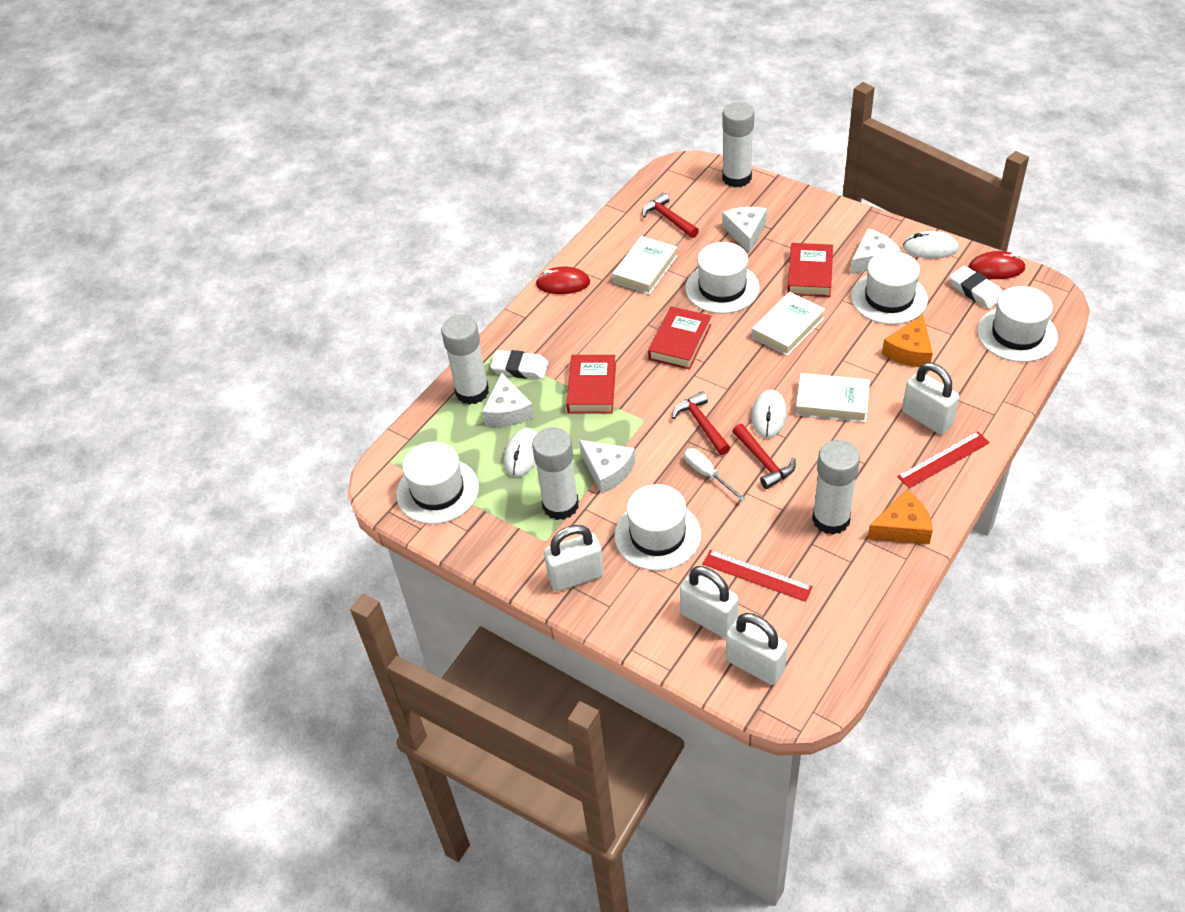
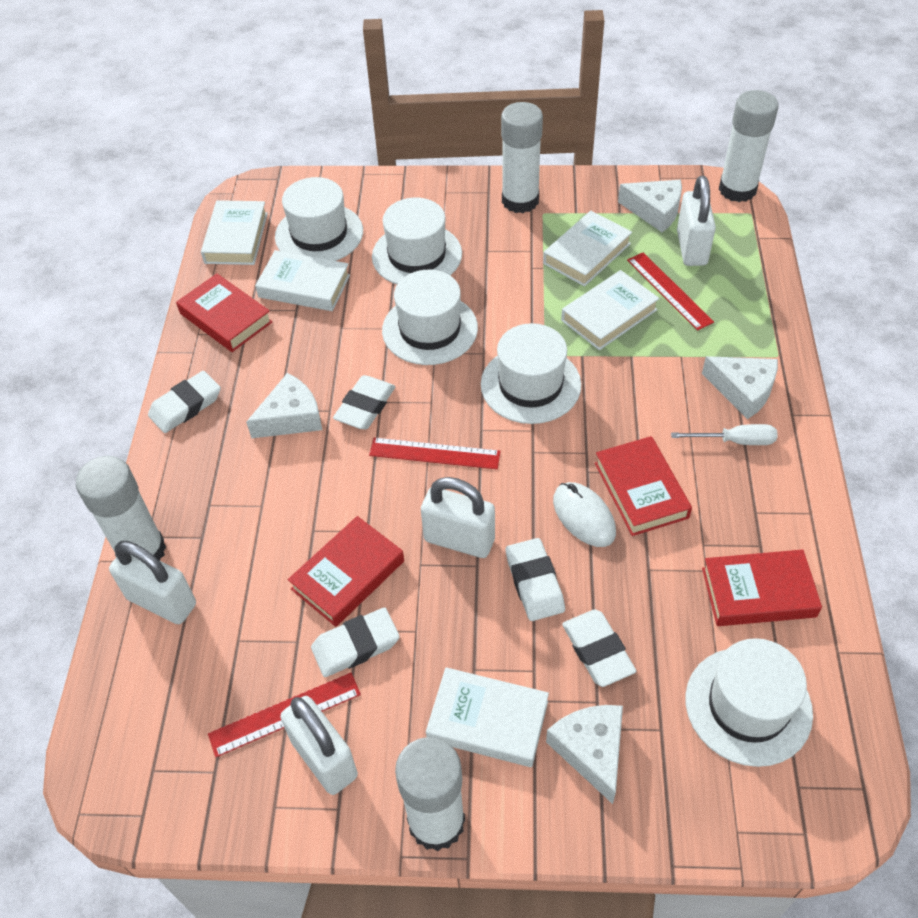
orange cheese: 2 -> 0
red book: 3 -> 4
red hammer: 3 -> 0
red mouse: 2 -> 0
red ruler: 2 -> 3
white book: 3 -> 5
white eraser: 2 -> 5
white mouse: 3 -> 1

